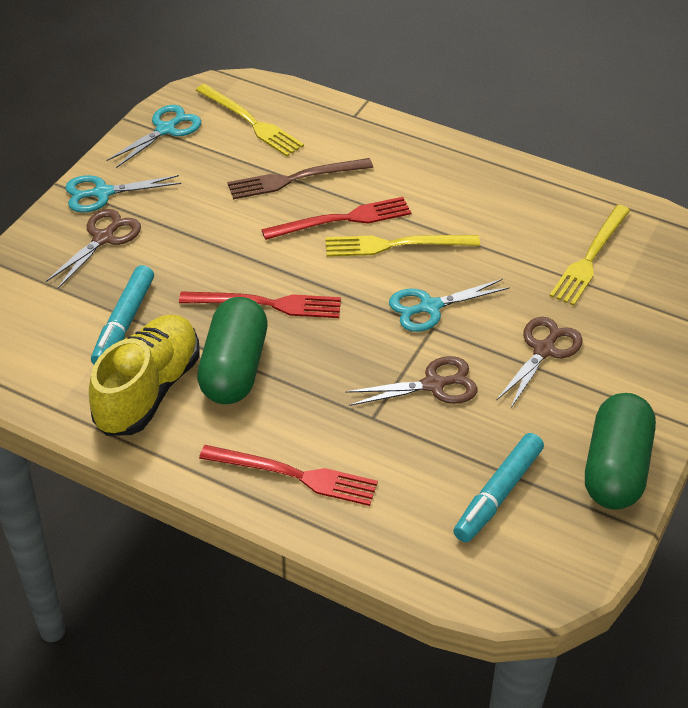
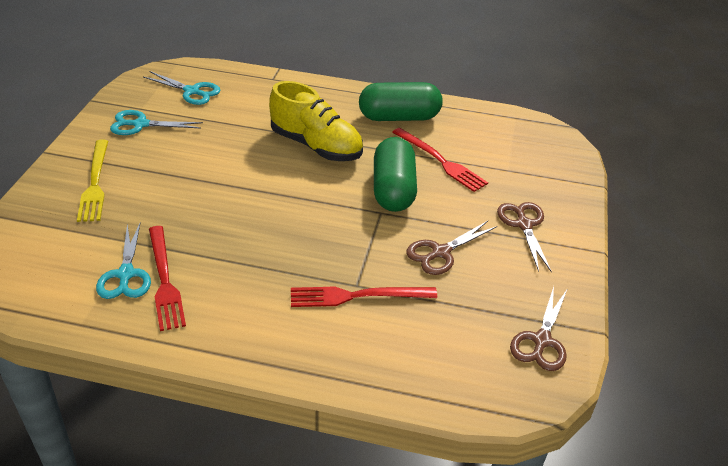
brown fork: 1 -> 0
turquoise marker: 2 -> 0
yellow fork: 3 -> 1

